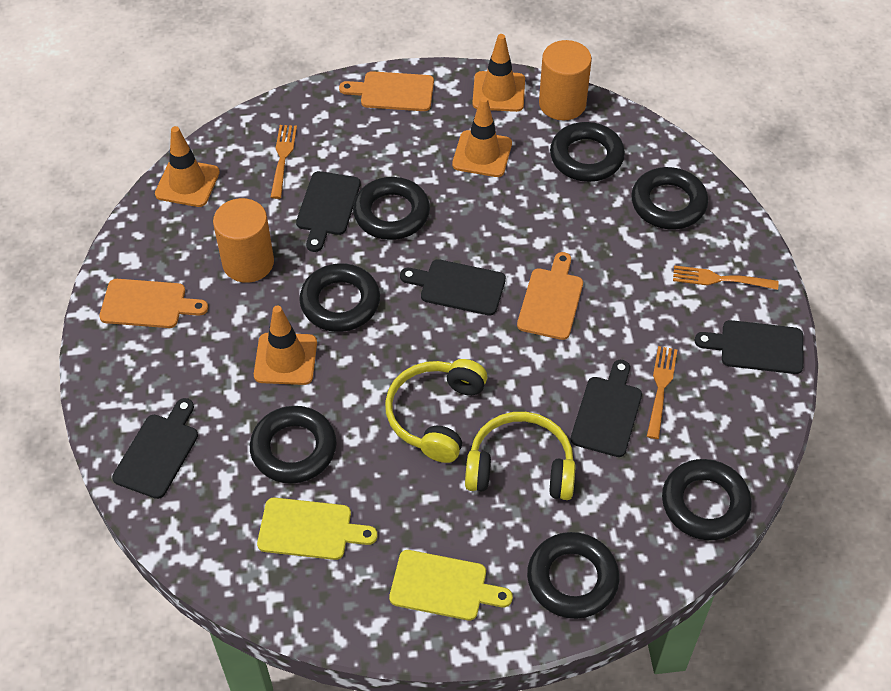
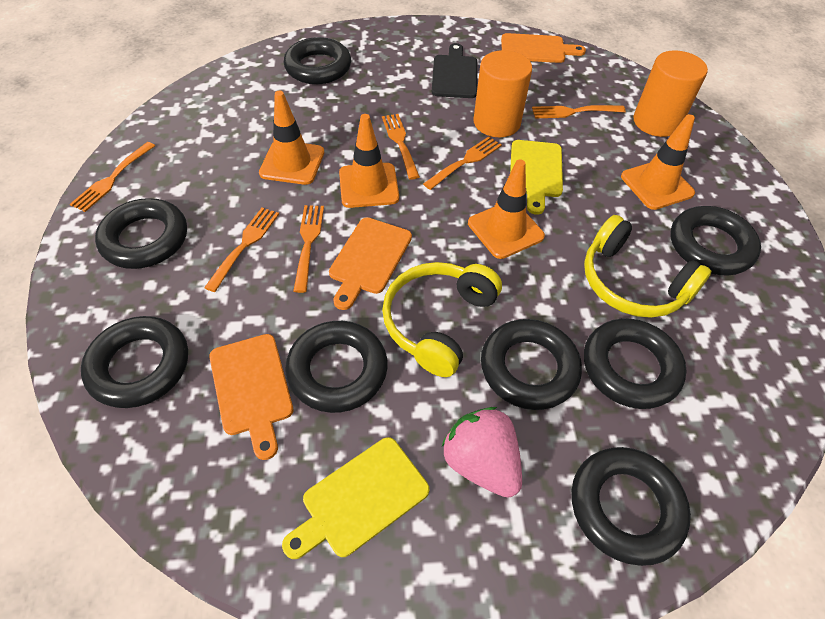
black cutting board: 5 -> 1
black ring: 7 -> 8
orange fork: 3 -> 6
pink strawberry: 0 -> 1

